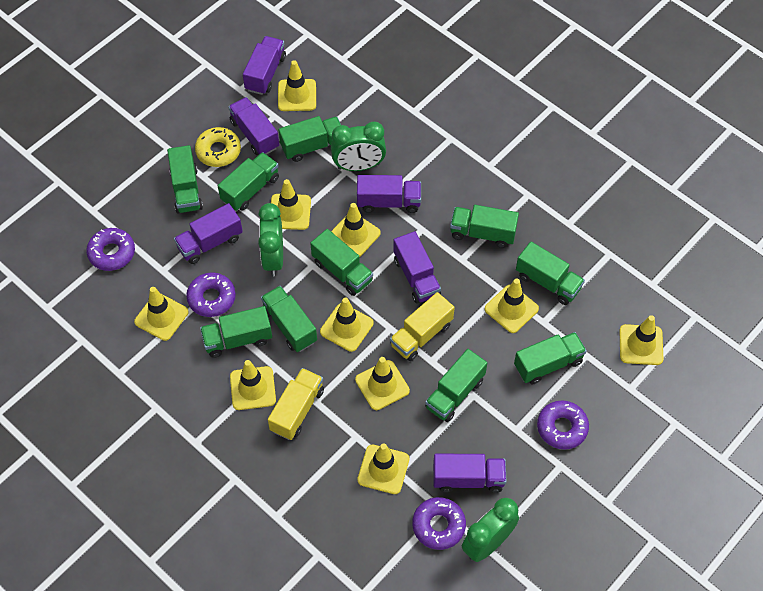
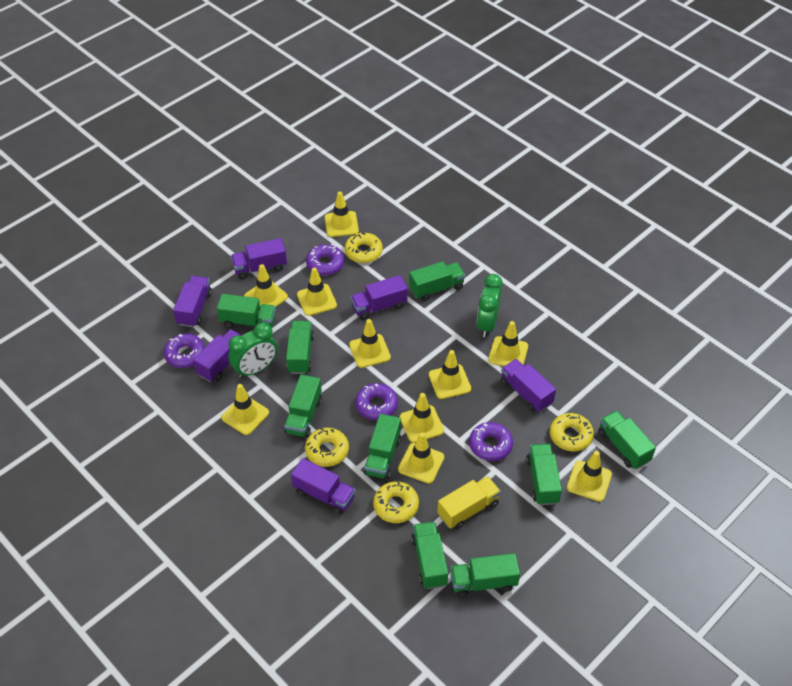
green clock: 3 -> 2
green truck: 10 -> 9
yellow donut: 1 -> 4
yellow truck: 2 -> 1

